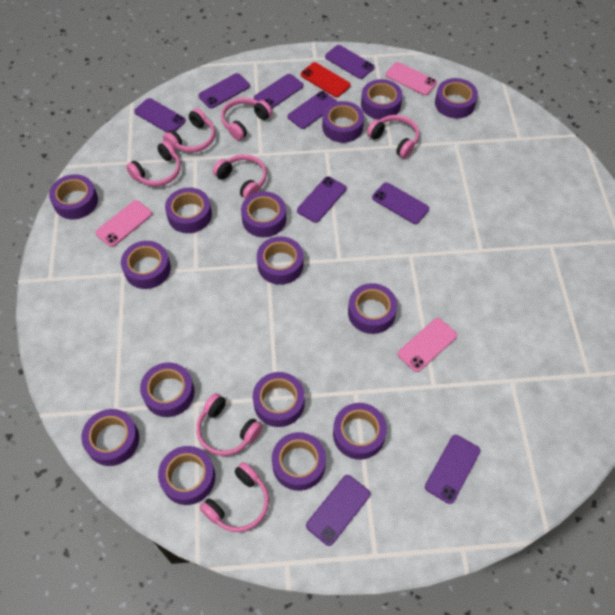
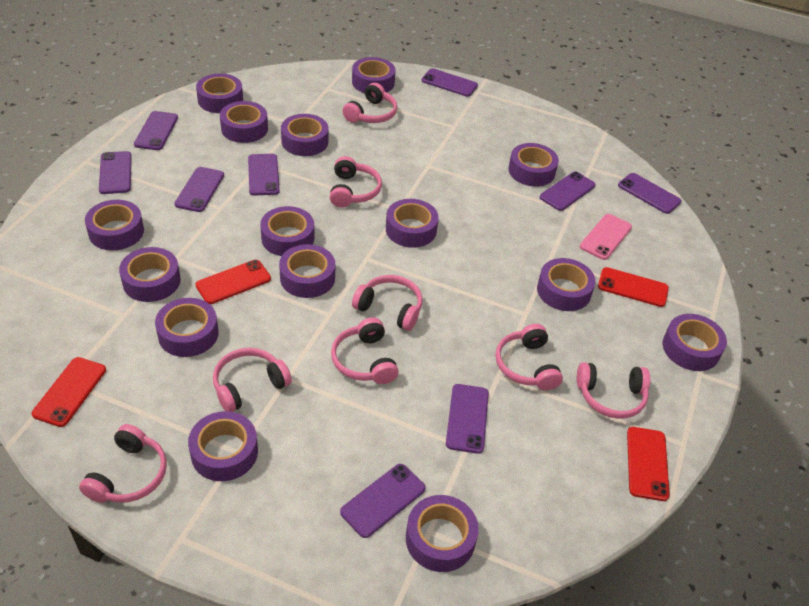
pink headphones: 7 -> 8
pink phone: 3 -> 1
red phone: 1 -> 4

